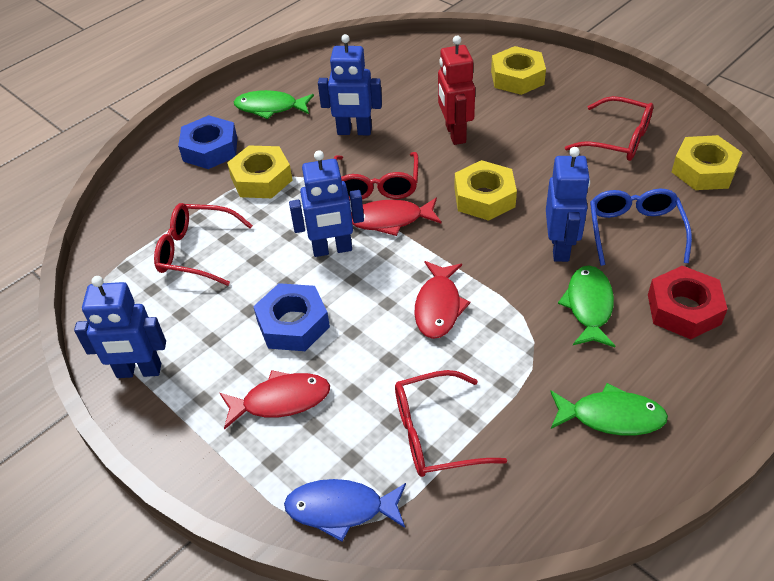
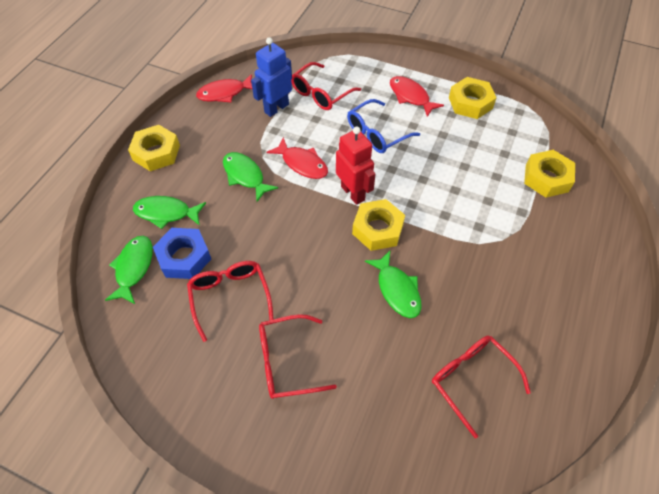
blue fish: 1 -> 0
blue nut: 2 -> 1
blue robot: 4 -> 1
green fish: 3 -> 4
red nut: 1 -> 0

